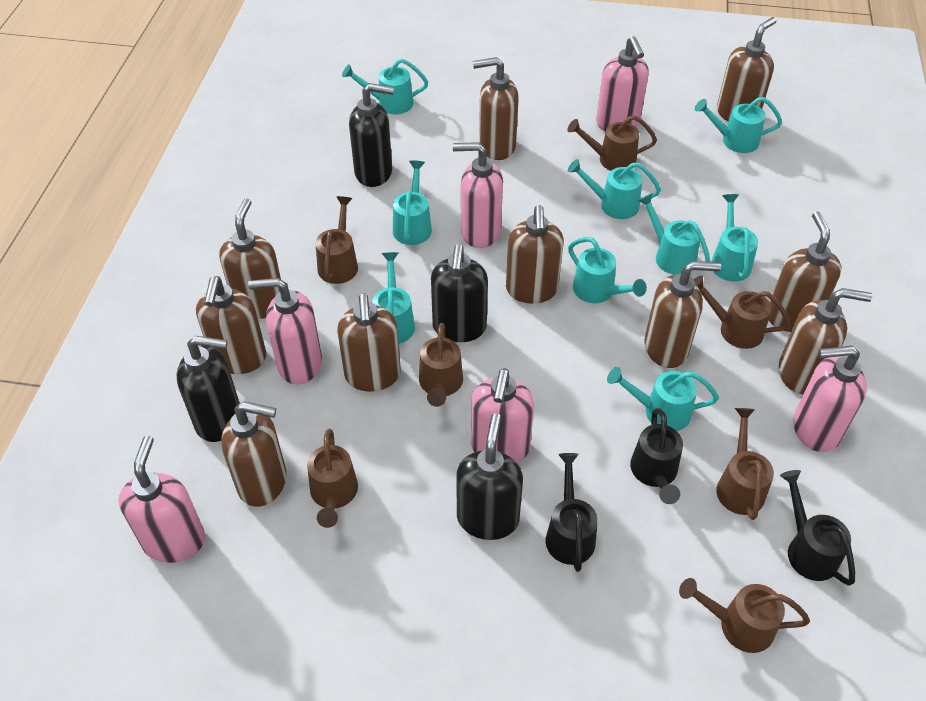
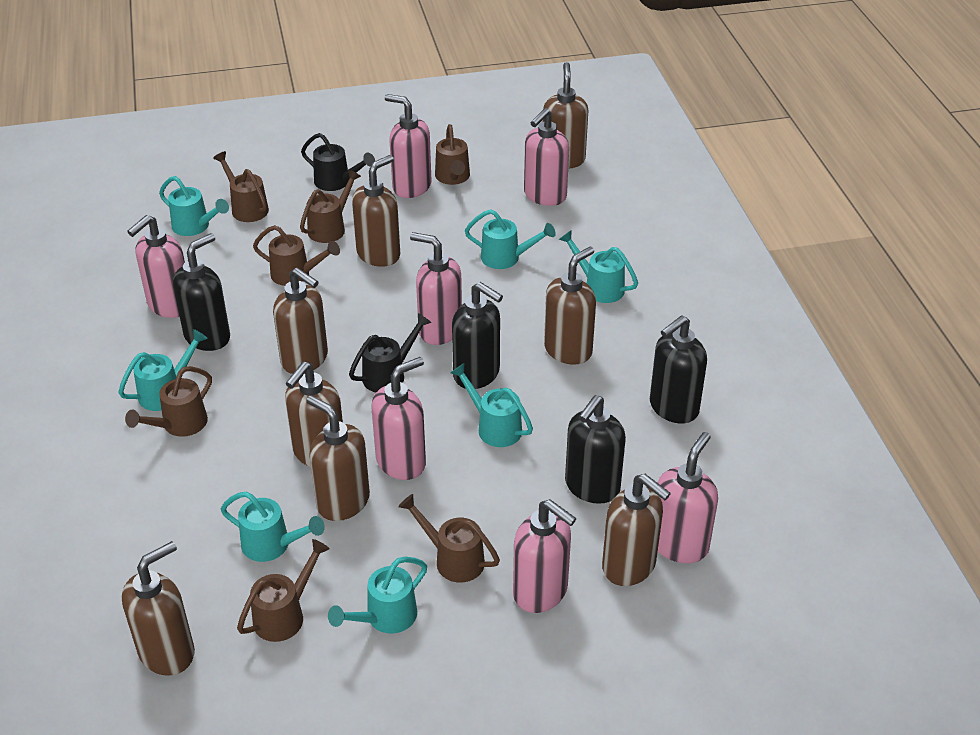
black watering can: 3 -> 2
brown soap dispenser: 10 -> 8
pink soap dispenser: 6 -> 7
turquoise watering can: 9 -> 7

